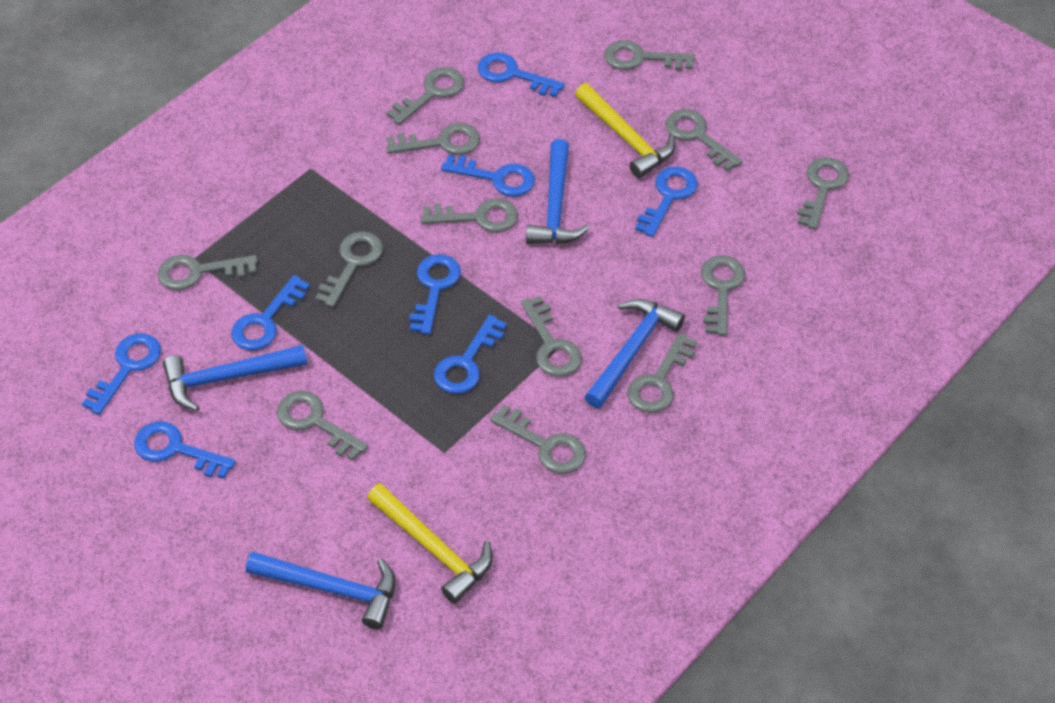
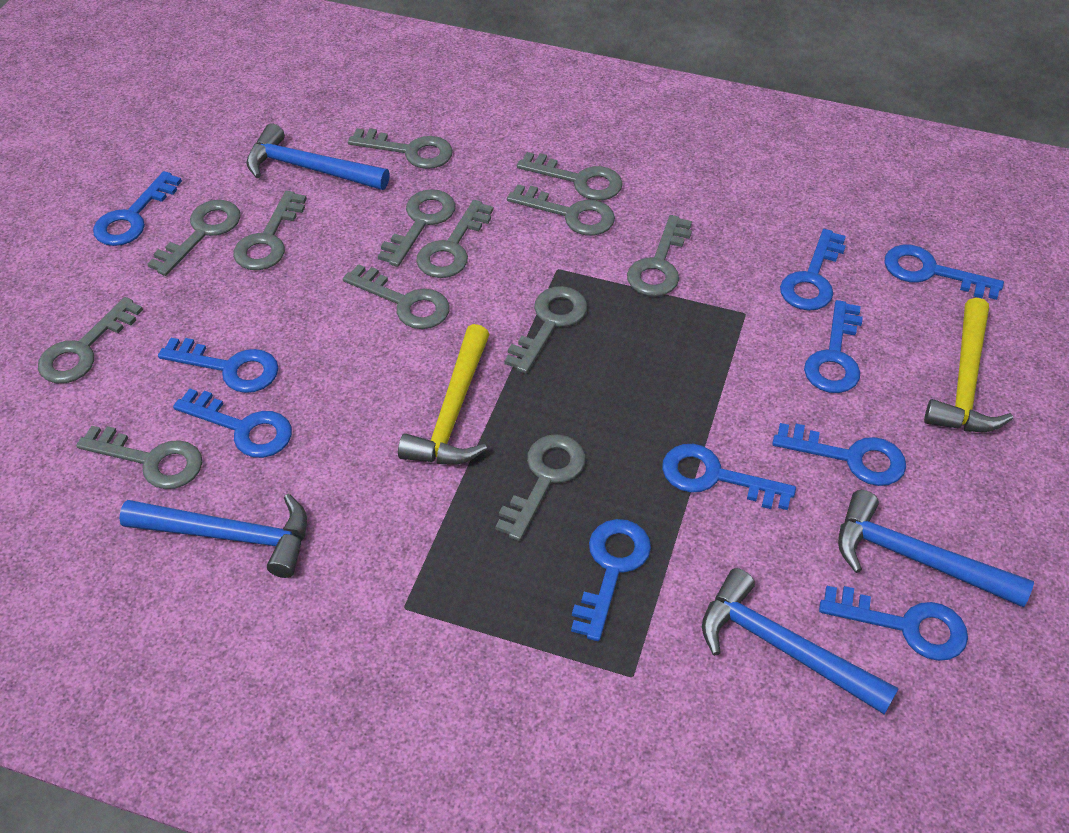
blue key: 8 -> 10

